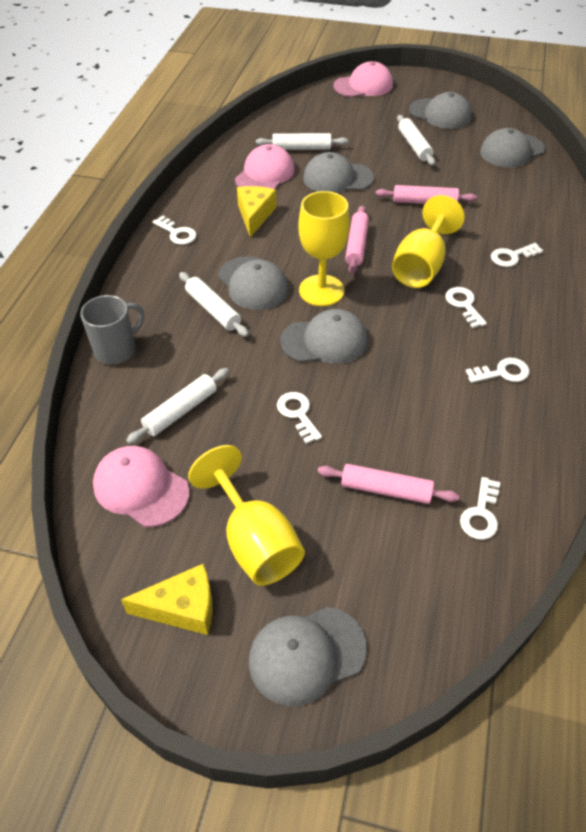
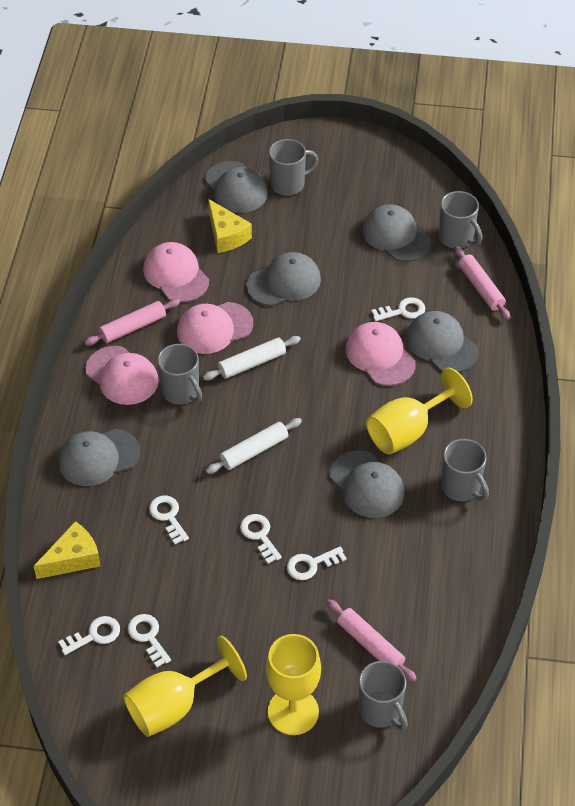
grey mug: 1 -> 5
pink cap: 3 -> 4
white rolling pin: 4 -> 2

